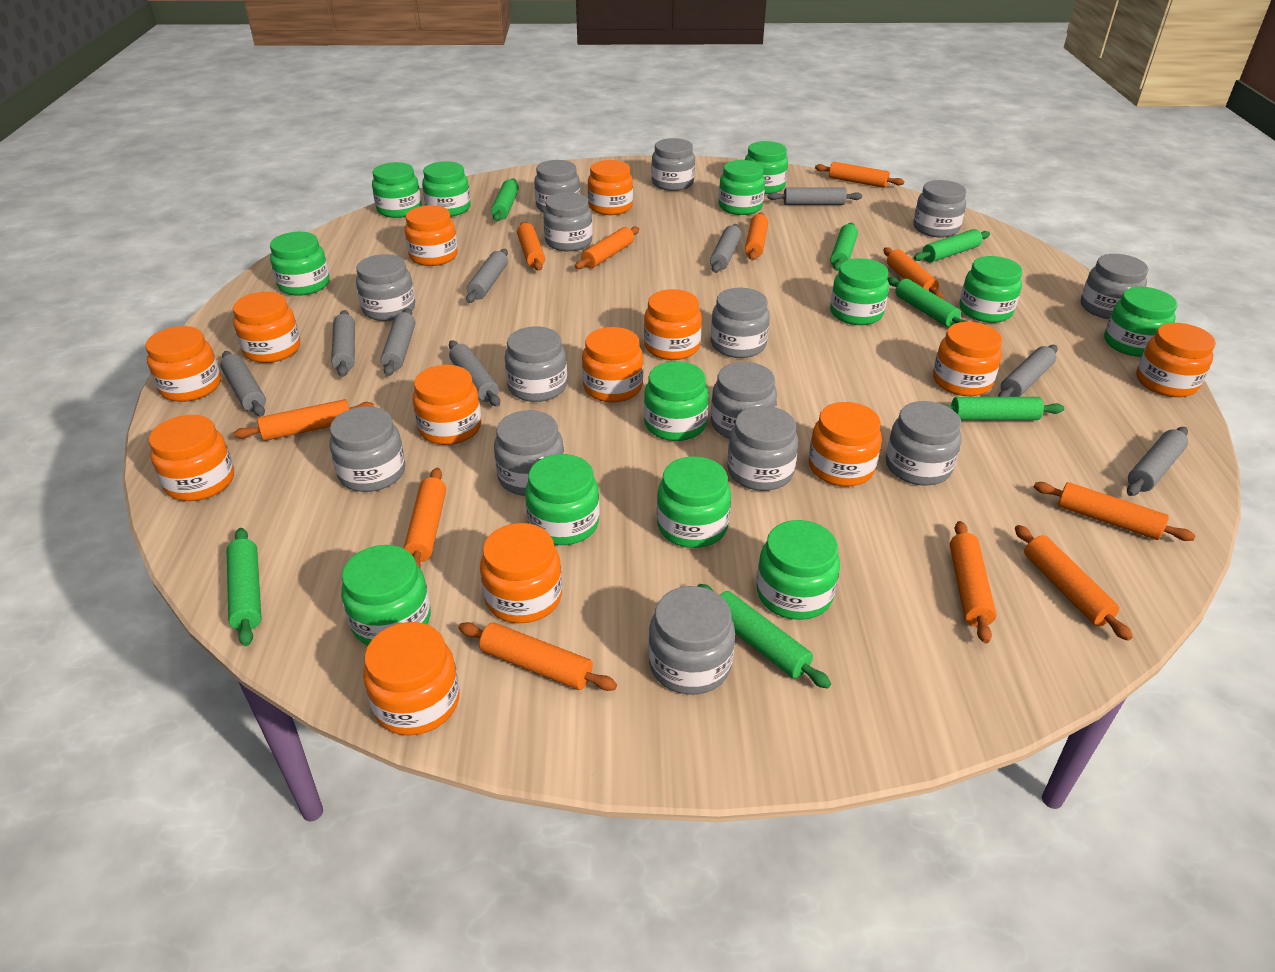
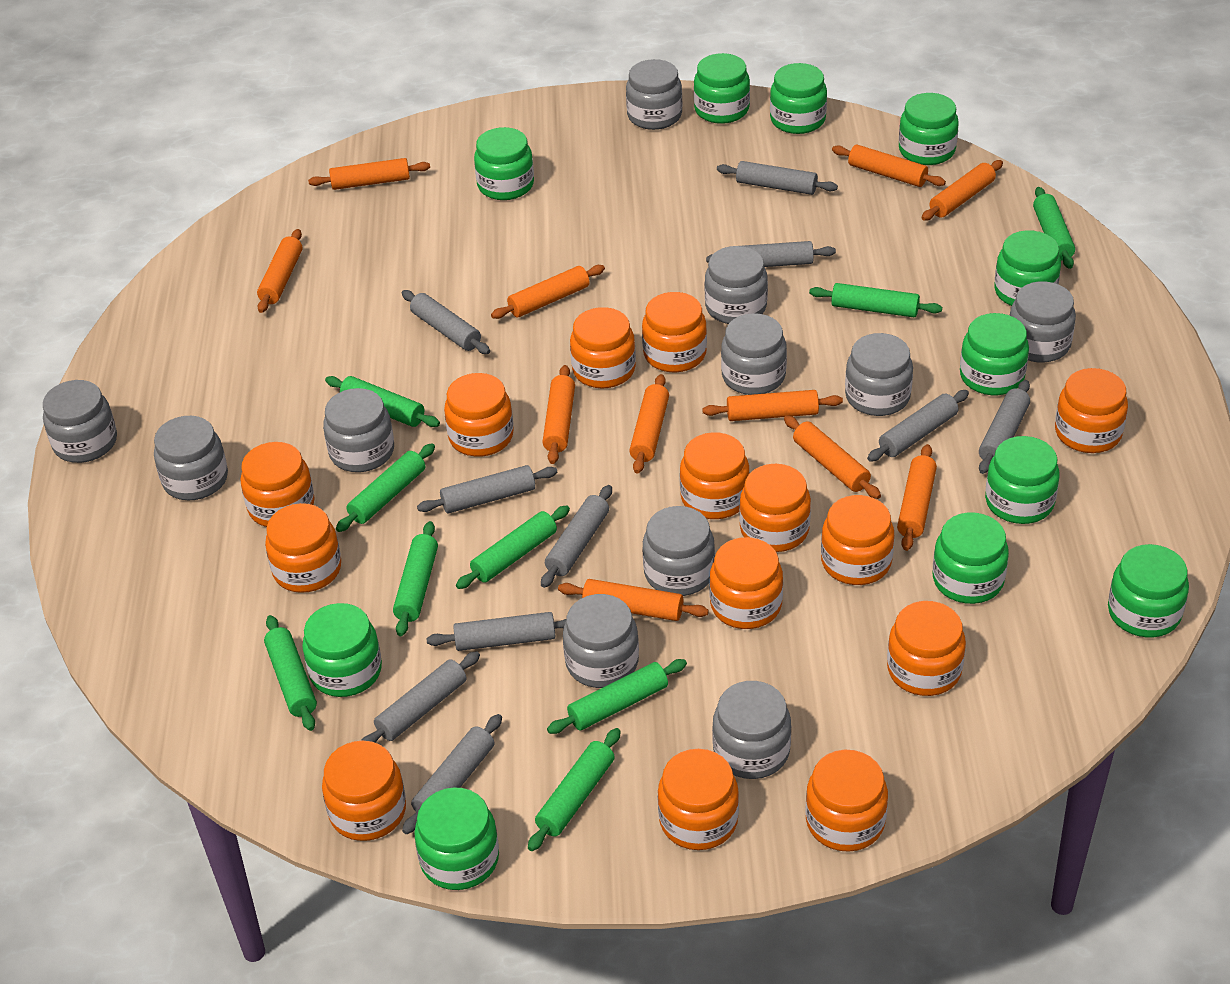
green jar: 13 -> 11
green rolling pin: 7 -> 9
grey jar: 14 -> 11
grey rolling pin: 9 -> 10
orange jar: 13 -> 14

